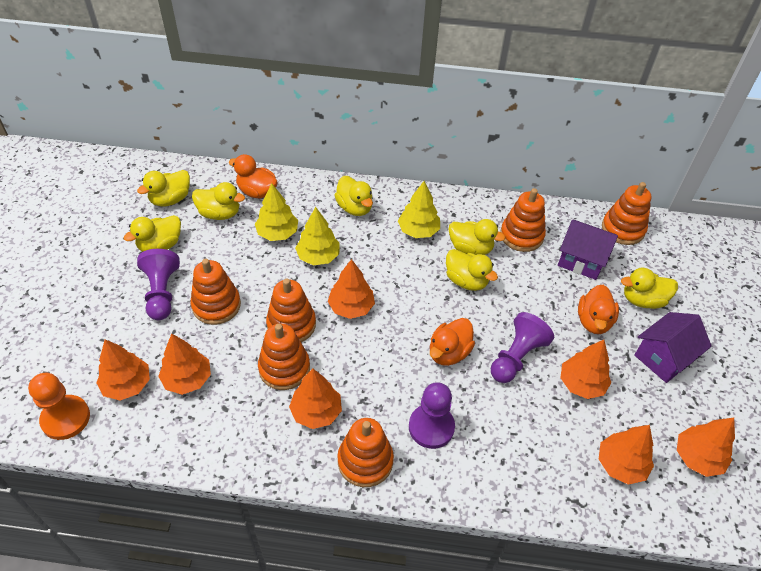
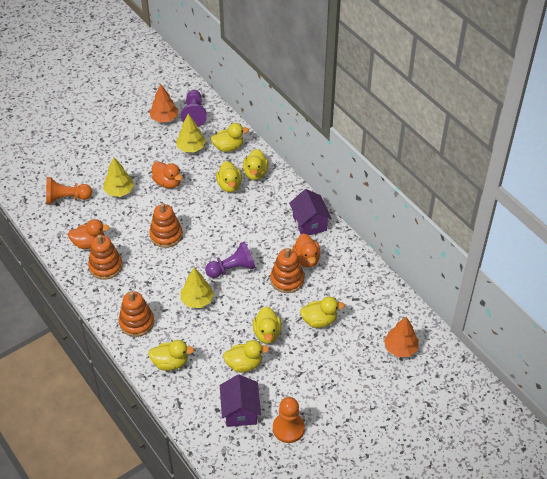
orange pawn: 1 -> 2
orange stacking toy: 6 -> 4
orange tree: 7 -> 2
purple pawn: 3 -> 2

